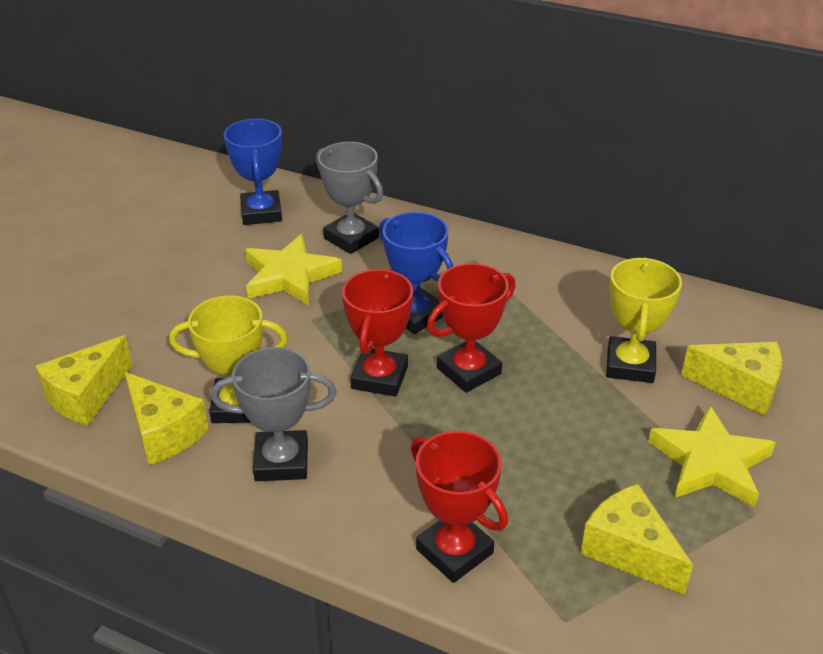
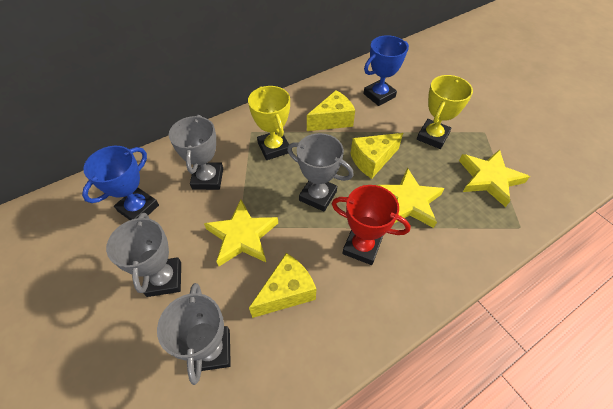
grey trophy: 2 -> 4
red trophy: 3 -> 1
yellow cheese: 4 -> 3
yellow star: 2 -> 3

